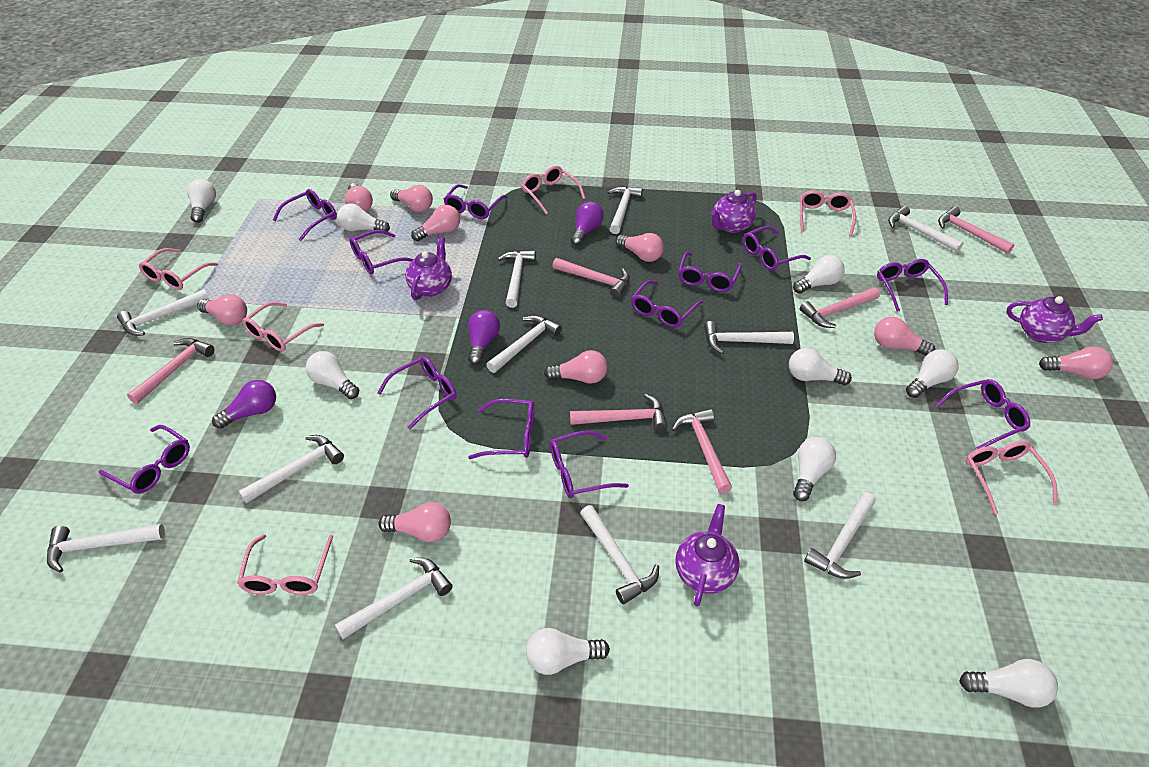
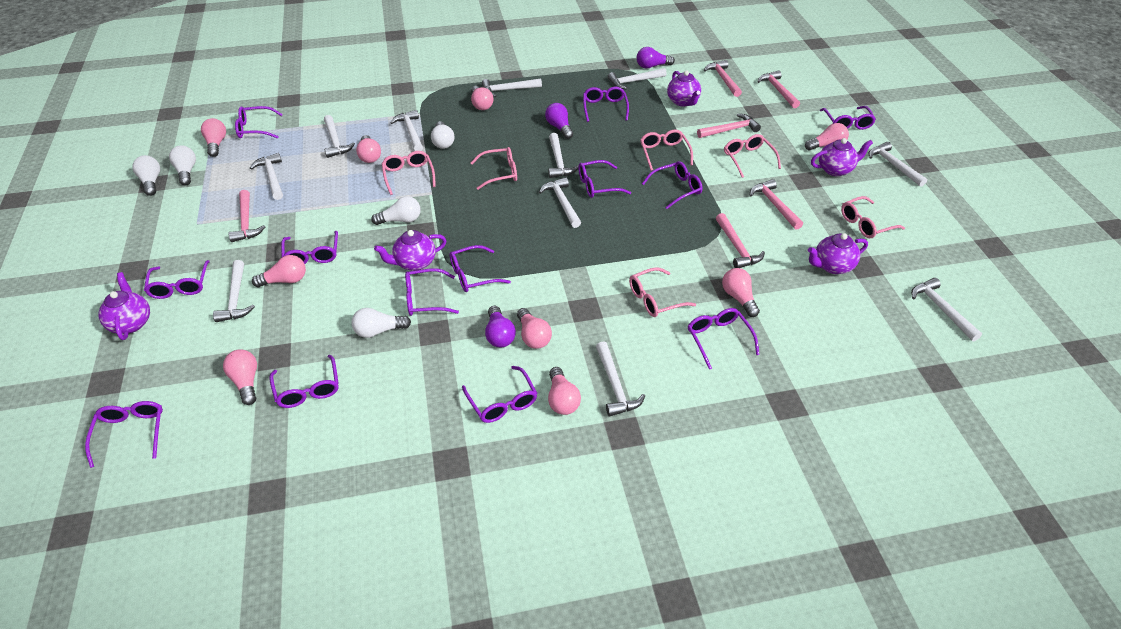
purple glasses: 12 -> 13
purple teapot: 4 -> 5
white light bulb: 9 -> 5

